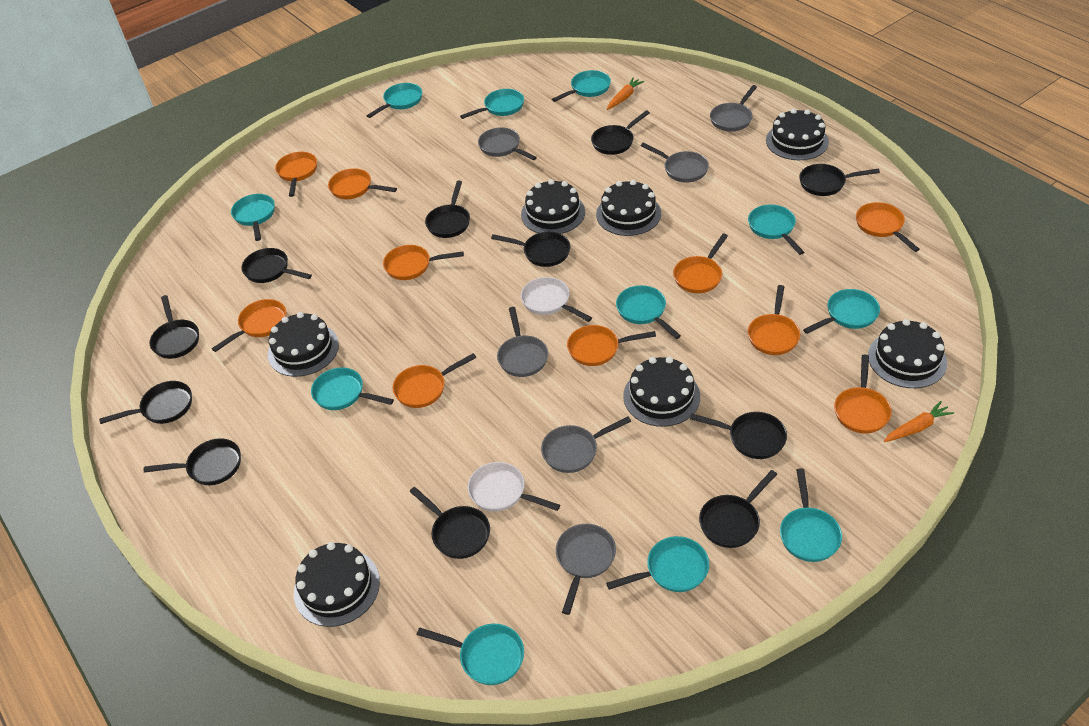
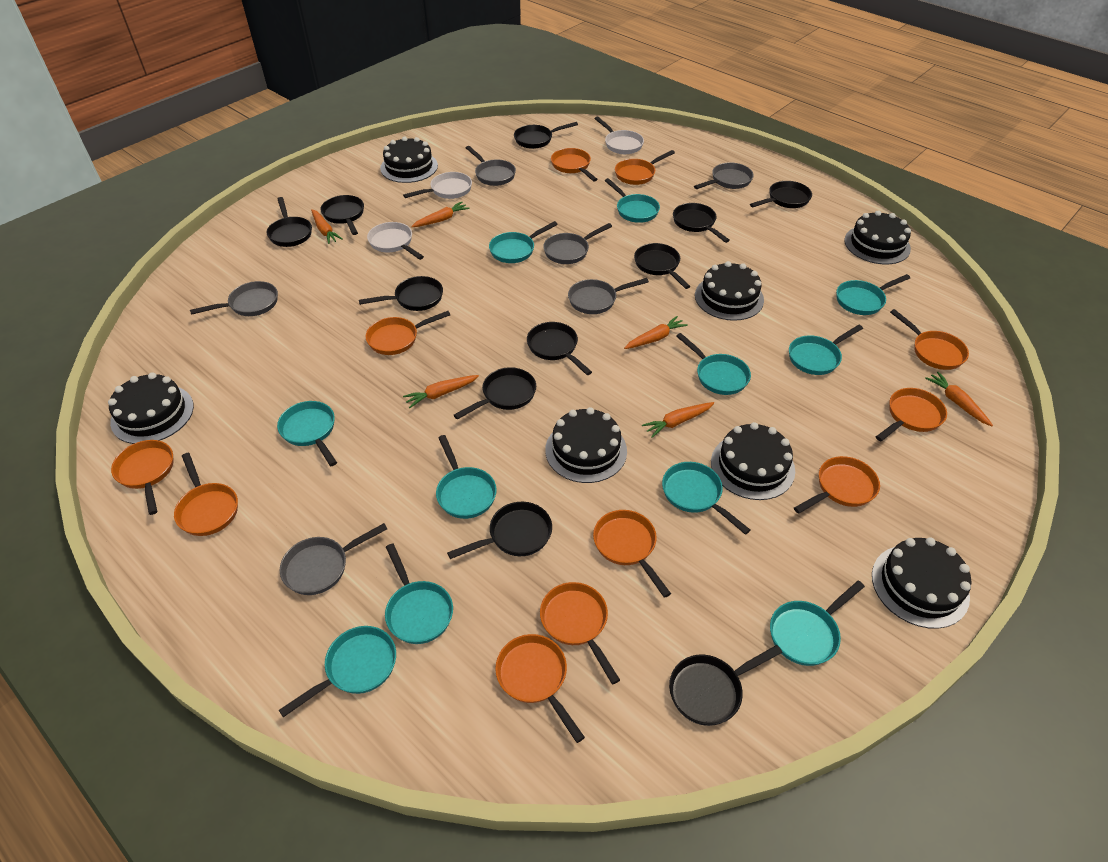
orange carrot: 2 -> 6
orange pan: 10 -> 11
white pan: 2 -> 3

